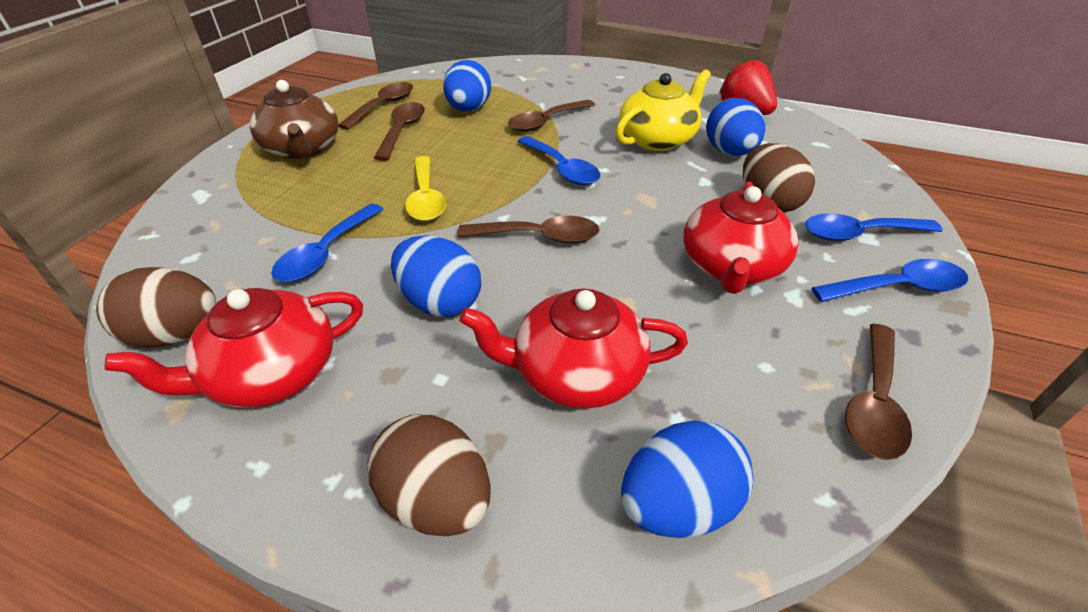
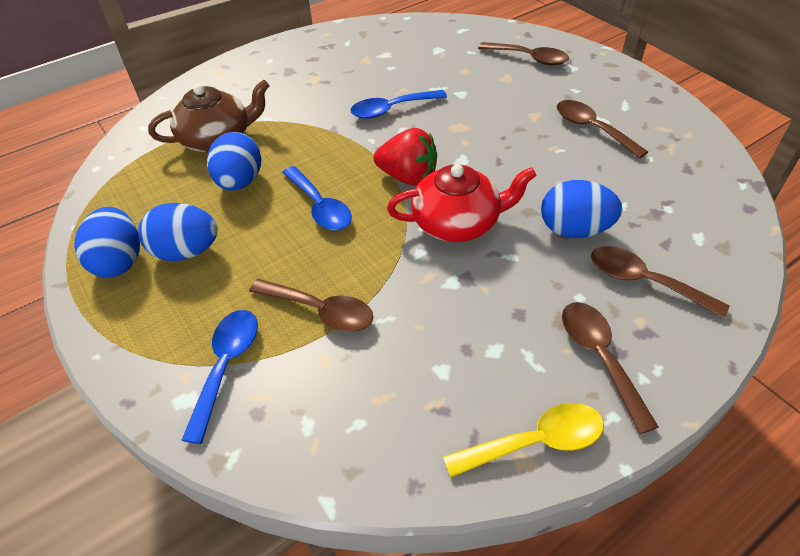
blue spoon: 4 -> 3
brown egg: 3 -> 0
red teapot: 3 -> 1
yellow teapot: 1 -> 0

